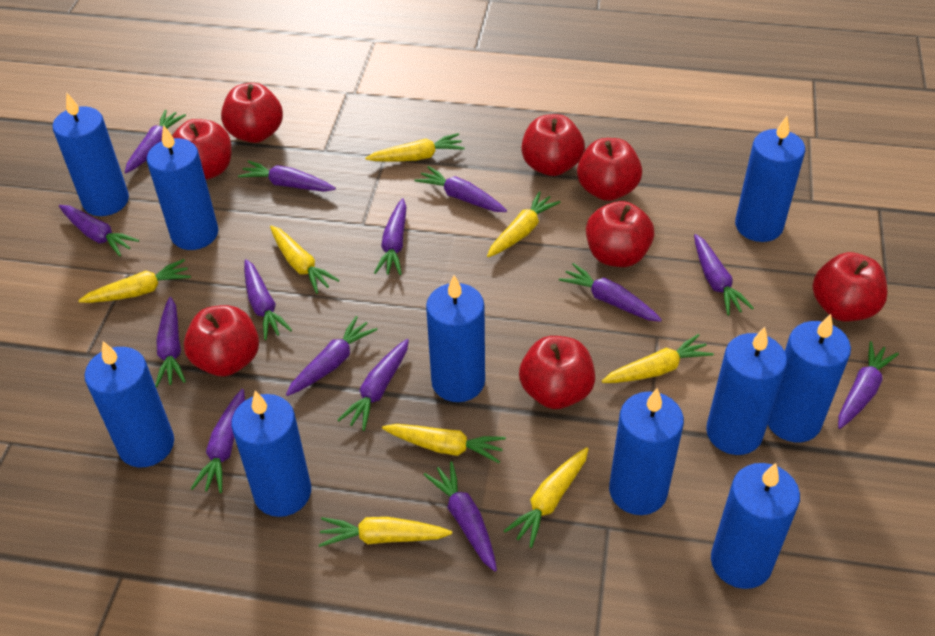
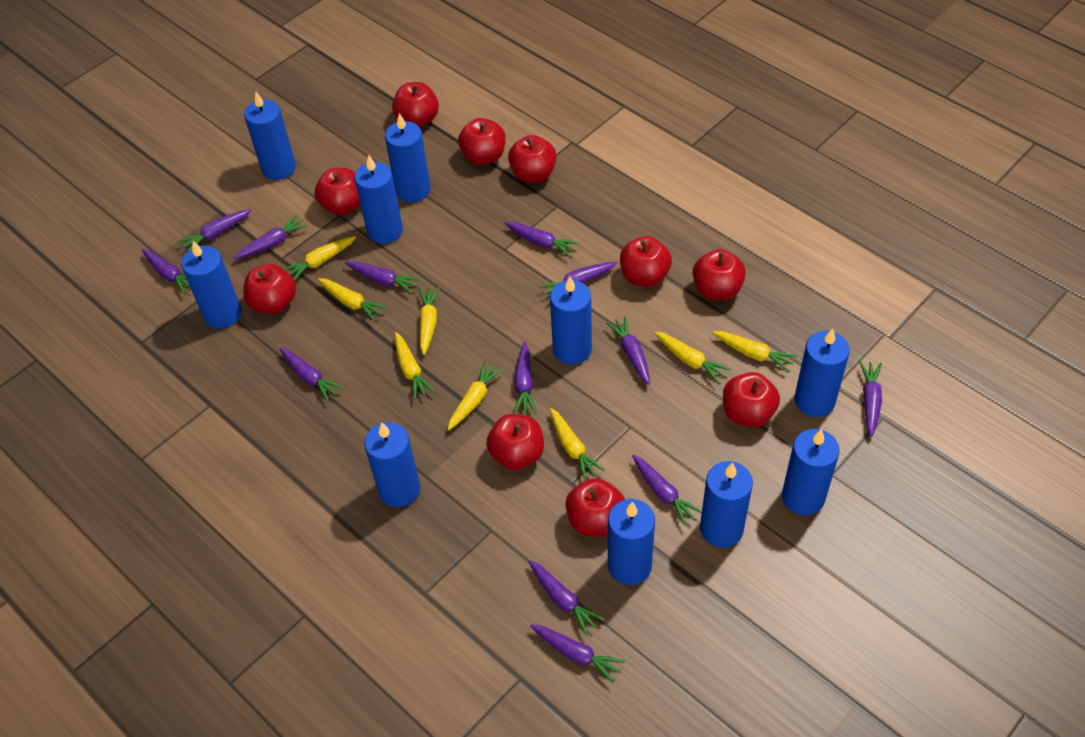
purple carrot: 14 -> 13
red apple: 8 -> 10

